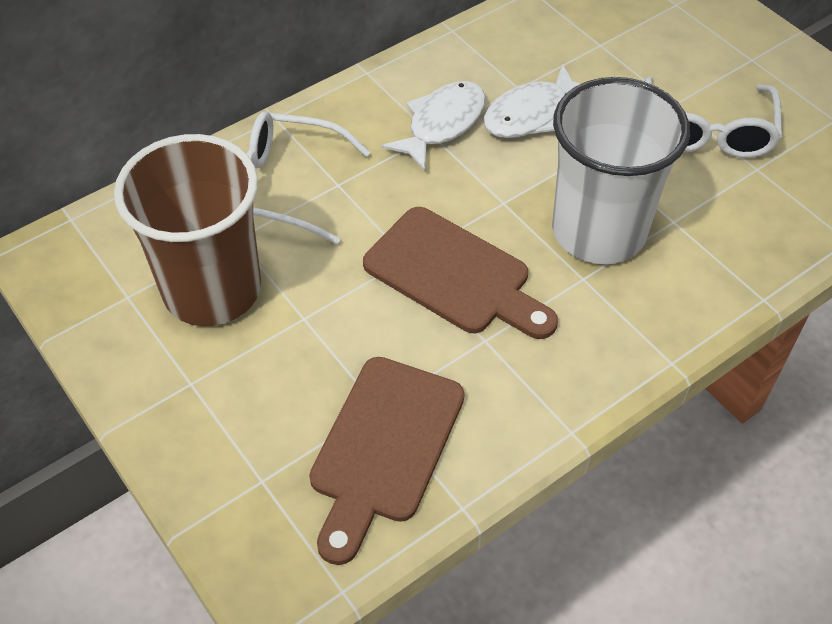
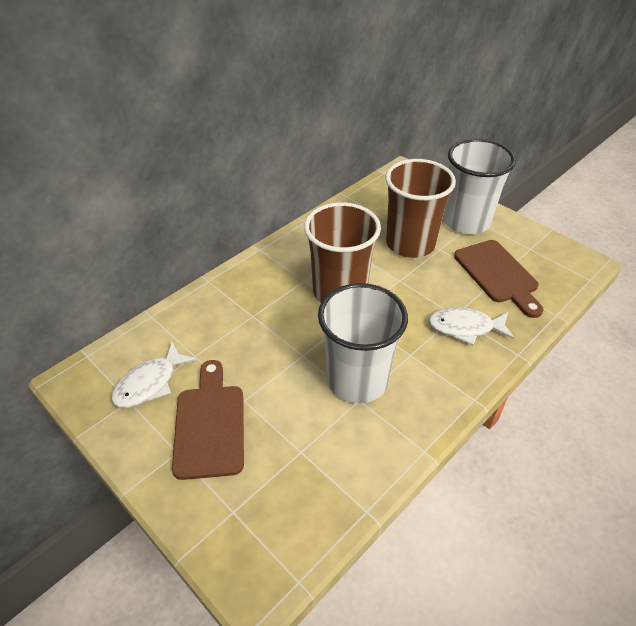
brown cup: 1 -> 2
white cup: 1 -> 2
white glasses: 2 -> 0

